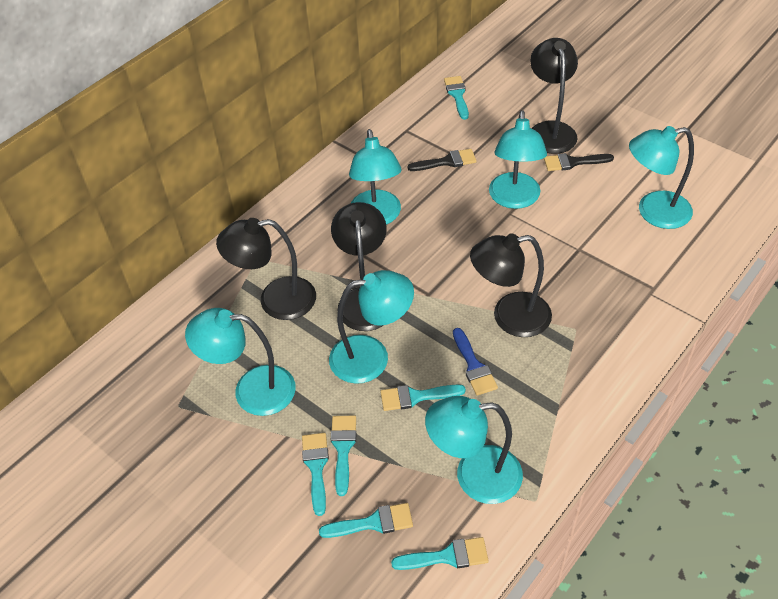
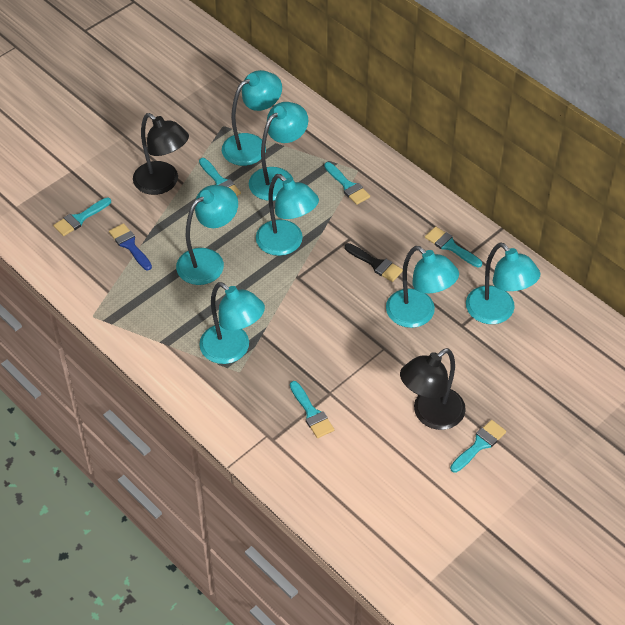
black brush: 2 -> 1
black lamp: 4 -> 2
turquoise lamp: 6 -> 7

